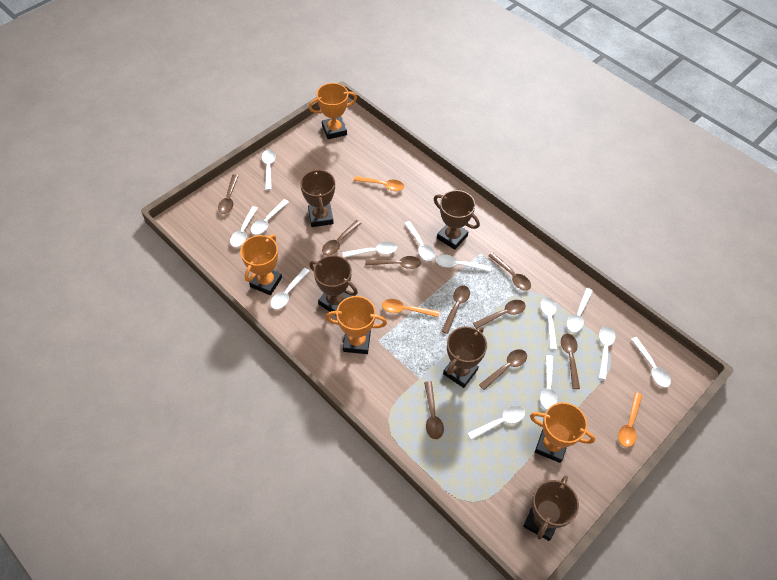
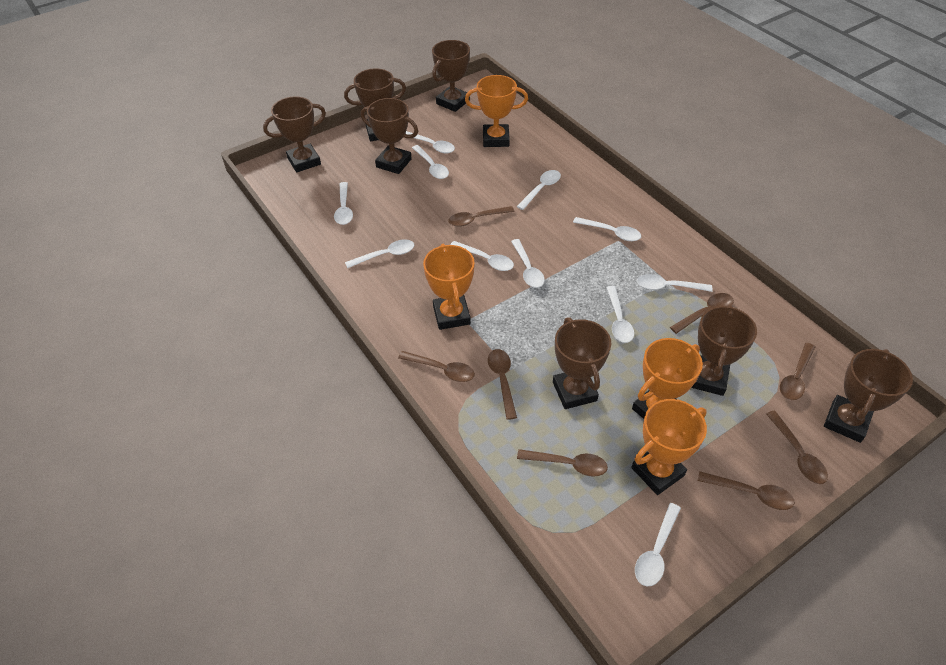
brown spoon: 9 -> 8
brown trophy: 5 -> 7
orange spoon: 3 -> 0
white spoon: 13 -> 11

